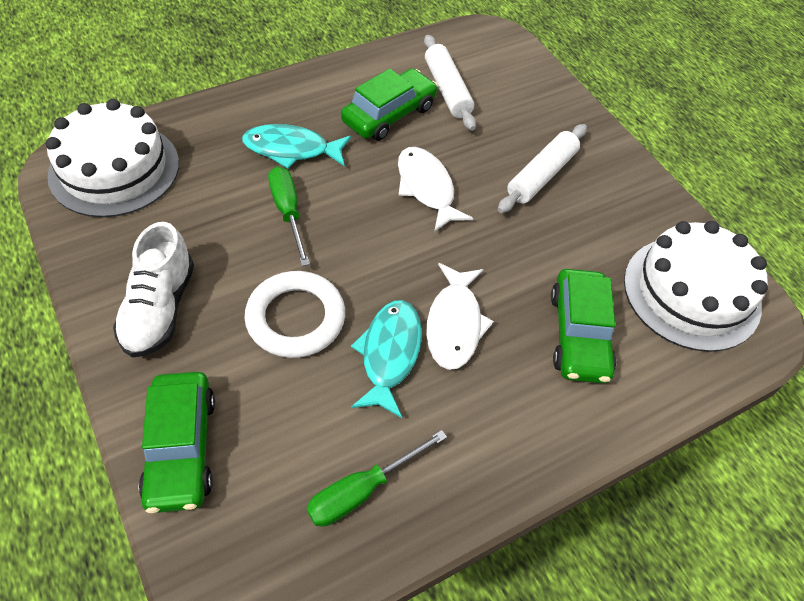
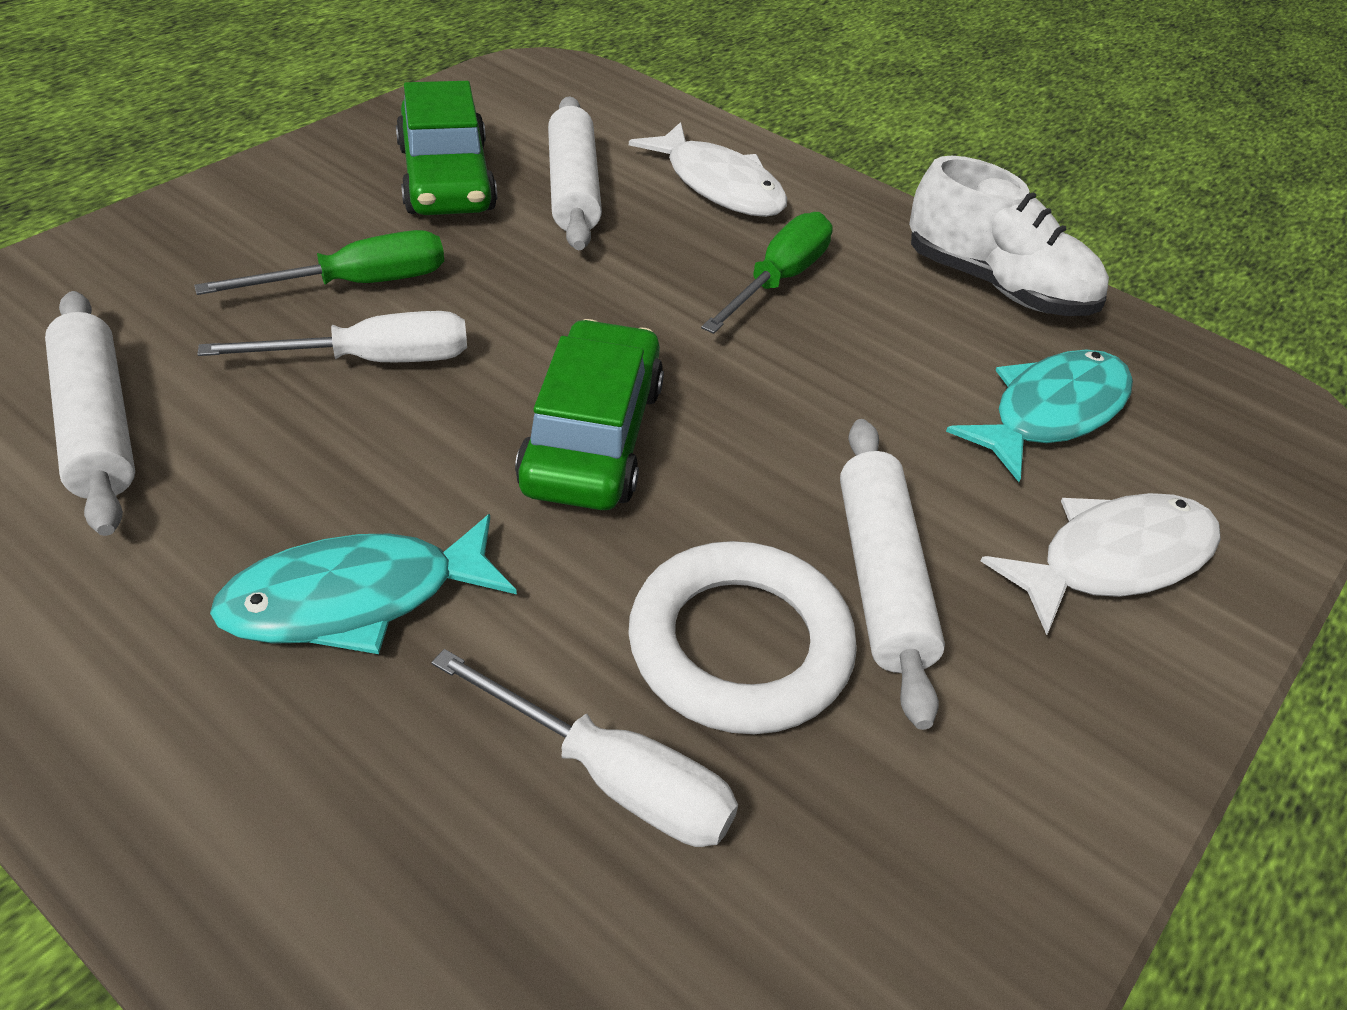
green car: 3 -> 2
white cake: 2 -> 0
white rolling pin: 2 -> 3
white screwdriver: 0 -> 2

